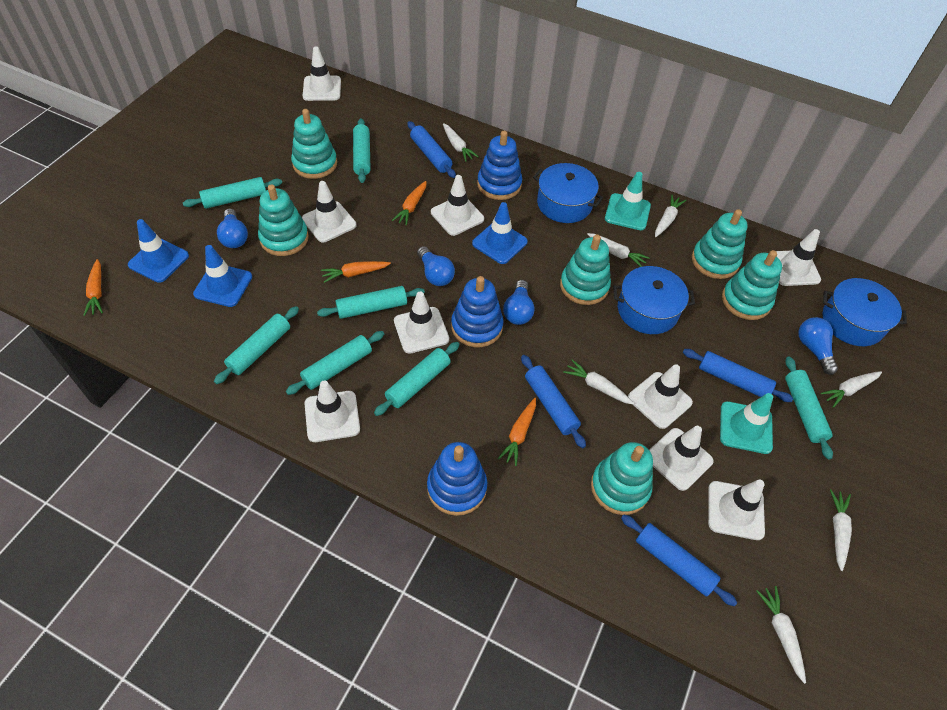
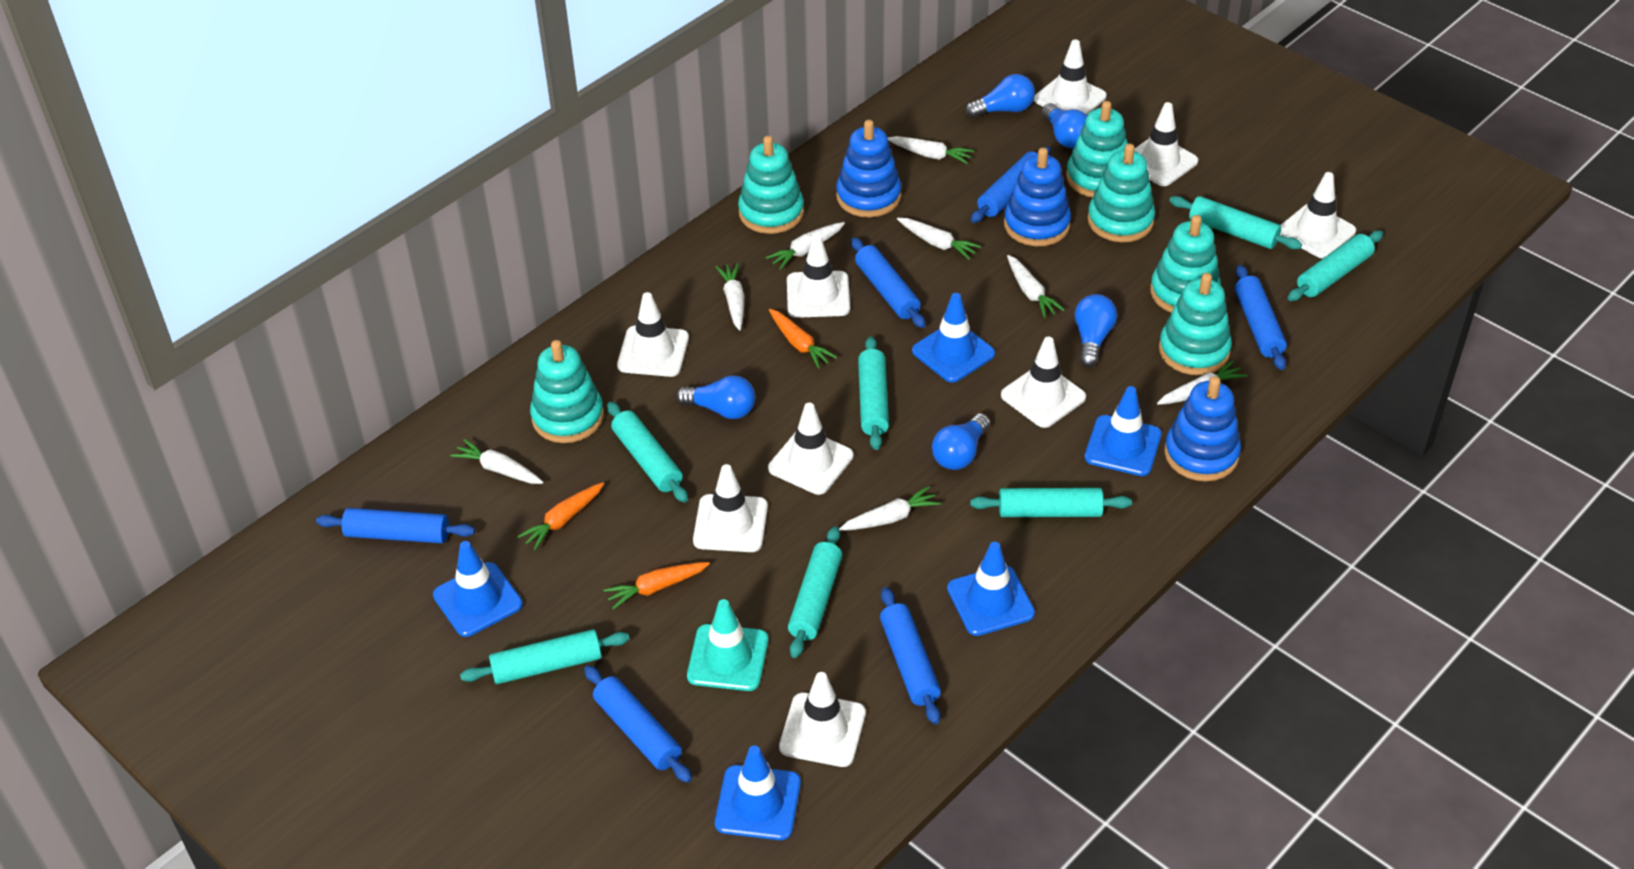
blue light bulb: 4 -> 5
blue pot: 3 -> 0
blue rolling pin: 4 -> 6
blue traffic cone: 3 -> 5
orange carrot: 4 -> 3
turquoise traffic cone: 2 -> 1
white carrot: 7 -> 8

